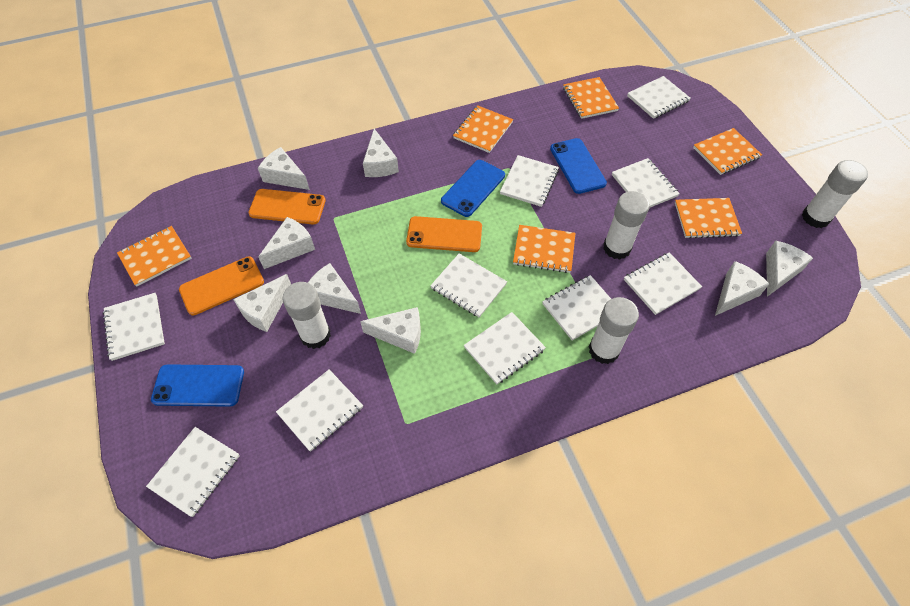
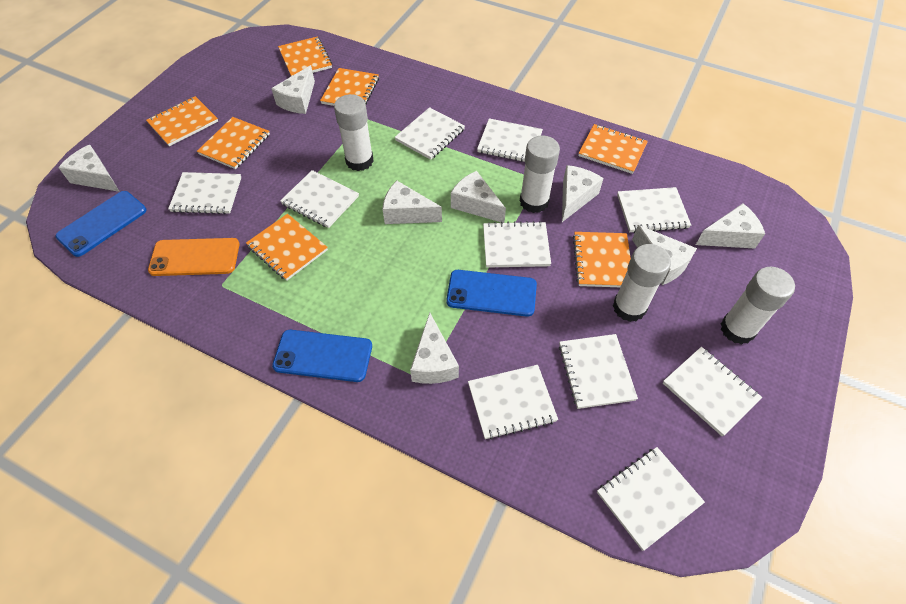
orange notebook: 6 -> 7
orange phone: 3 -> 1

